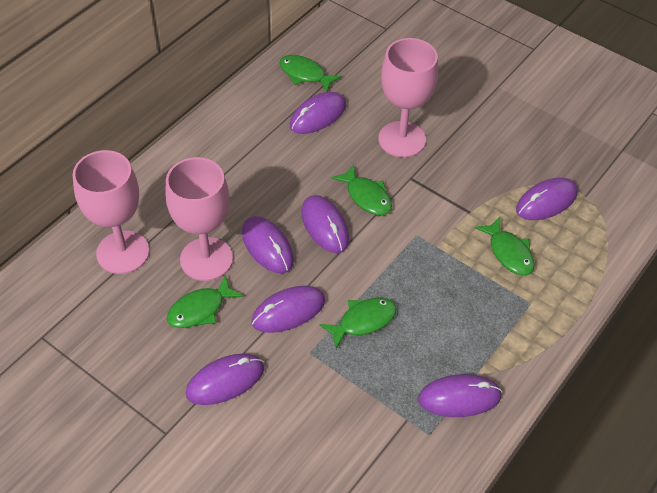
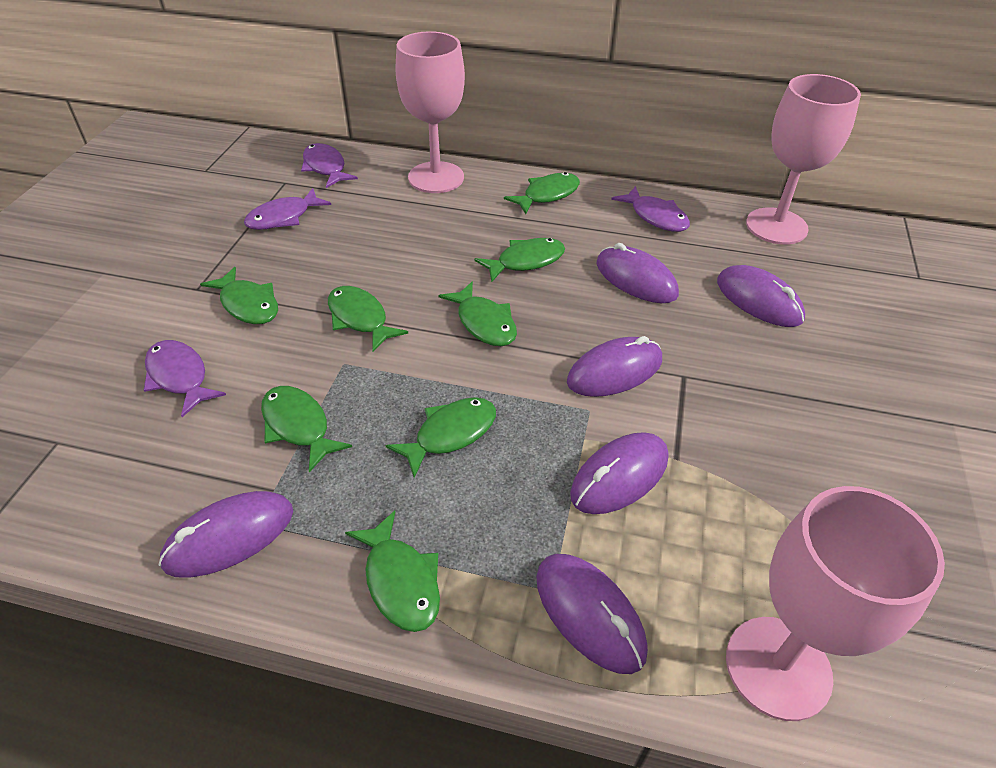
green fish: 5 -> 8
purple fish: 0 -> 4
purple mouse: 7 -> 6

